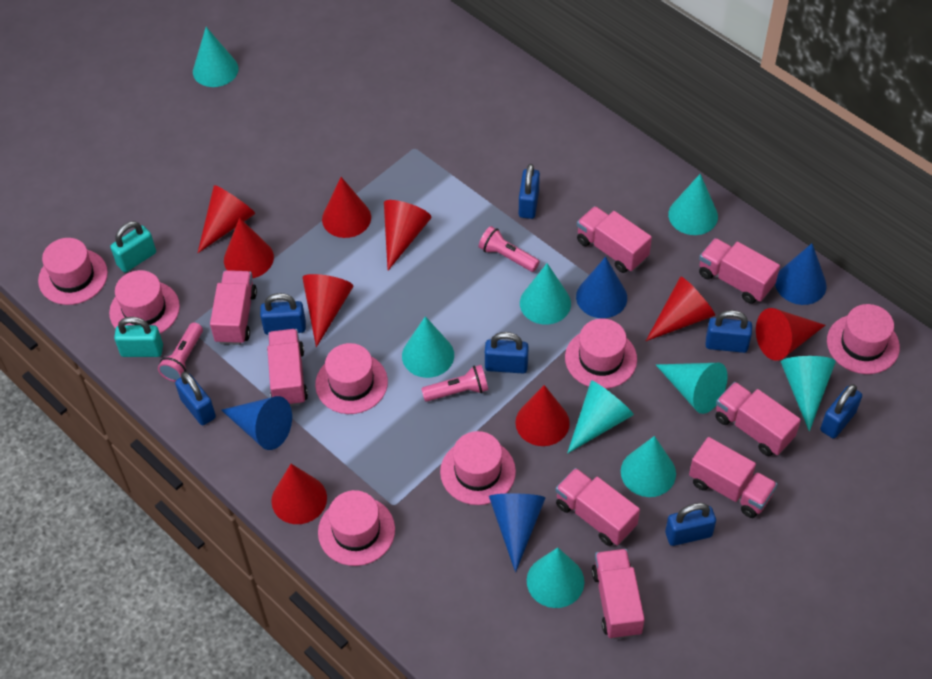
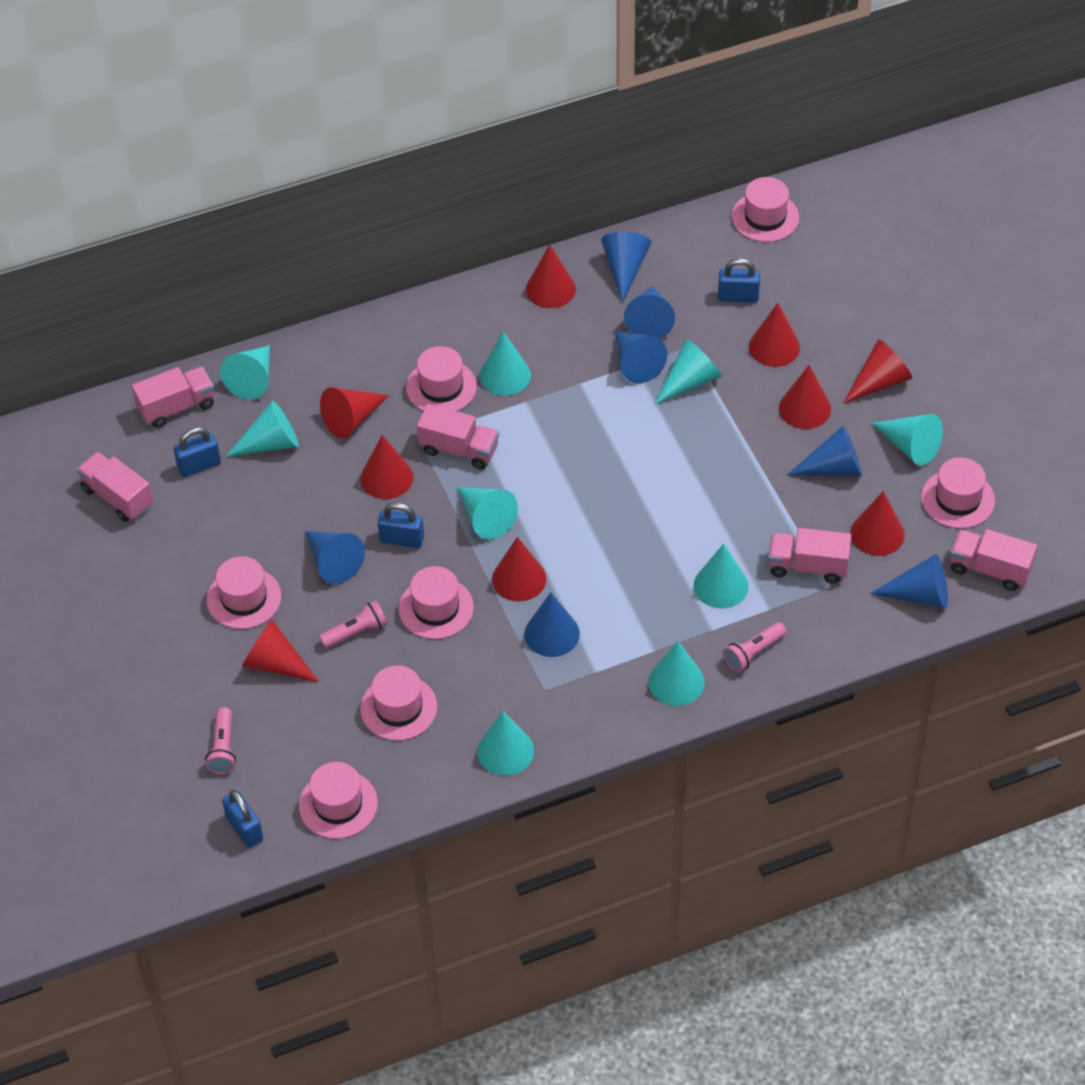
blue cone: 4 -> 7
blue padlock: 7 -> 4
pink truck: 8 -> 5
turquoise padlock: 2 -> 0

